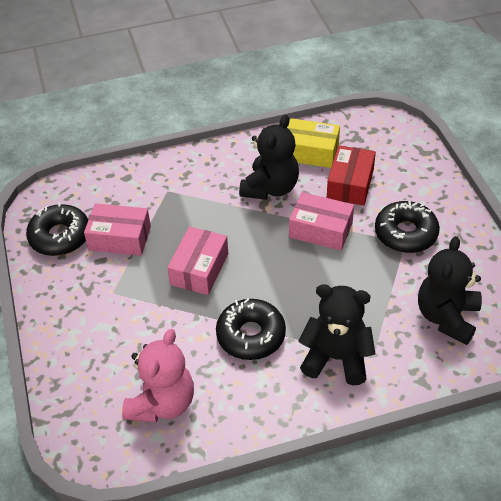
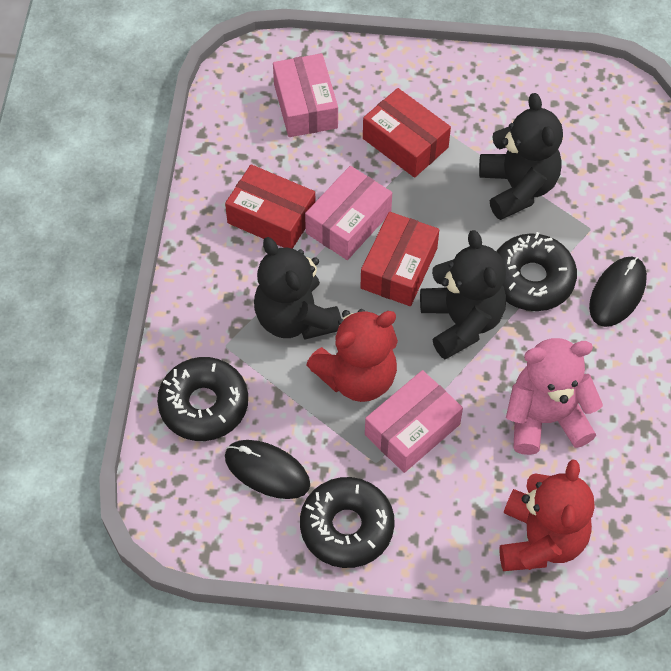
black mouse: 0 -> 2
red box: 1 -> 3
red teddy bear: 0 -> 2
yellow box: 1 -> 0

